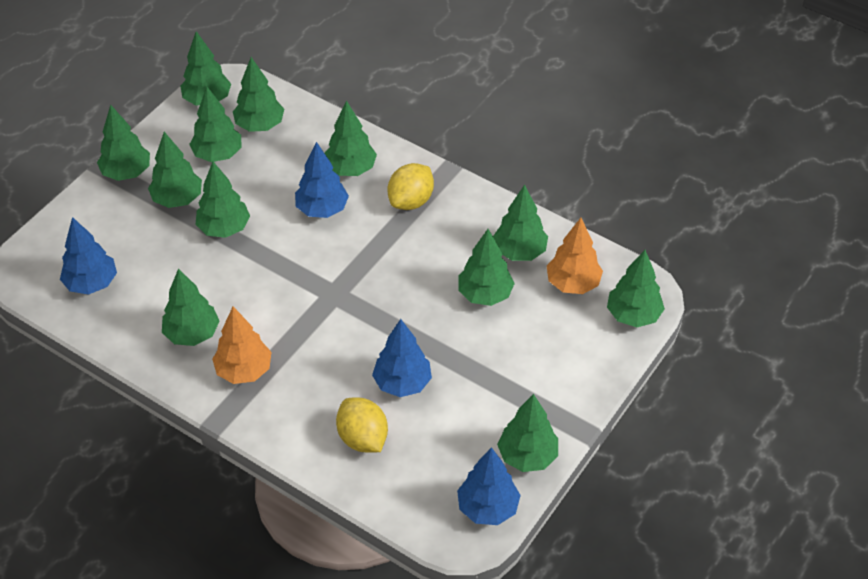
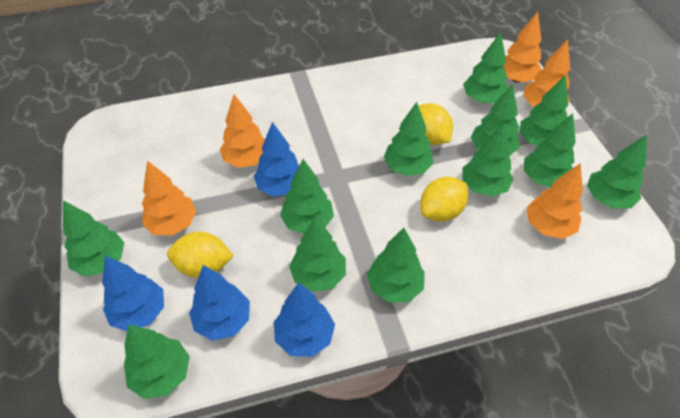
orange tree: 2 -> 5
yellow lemon: 2 -> 3

